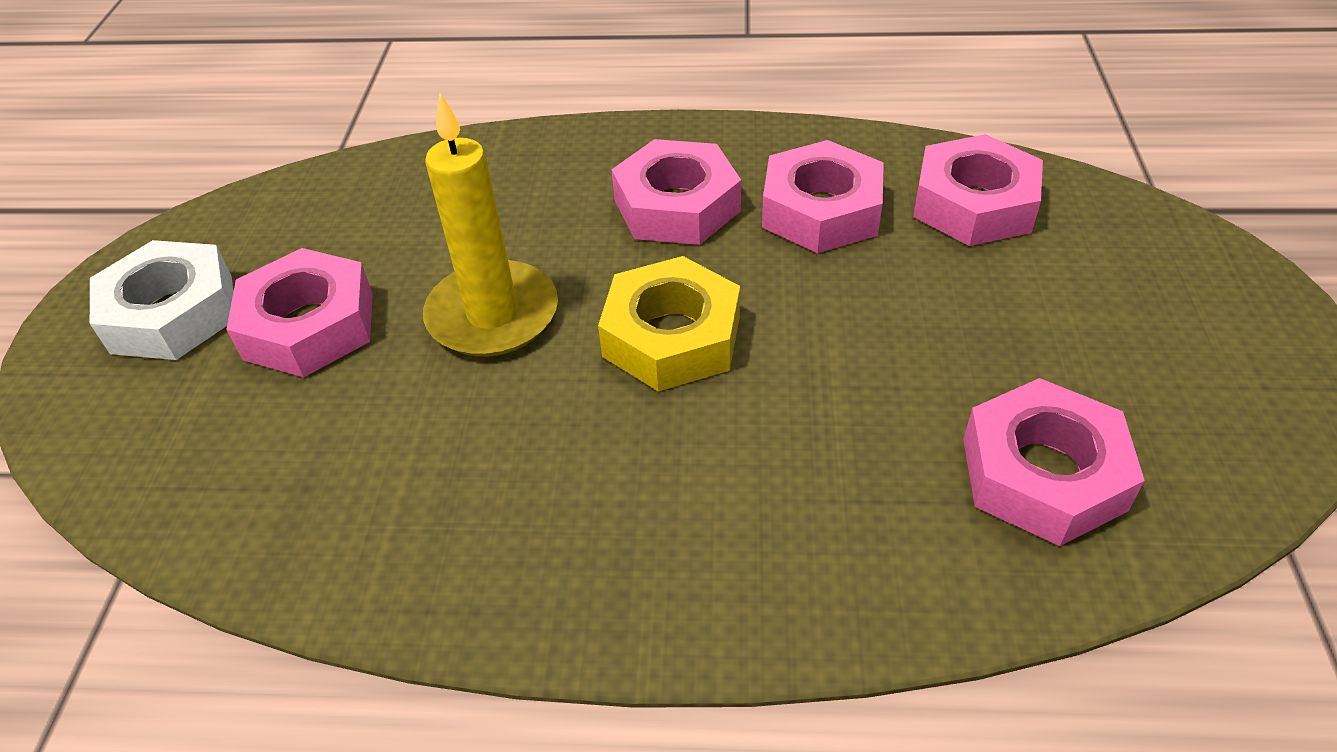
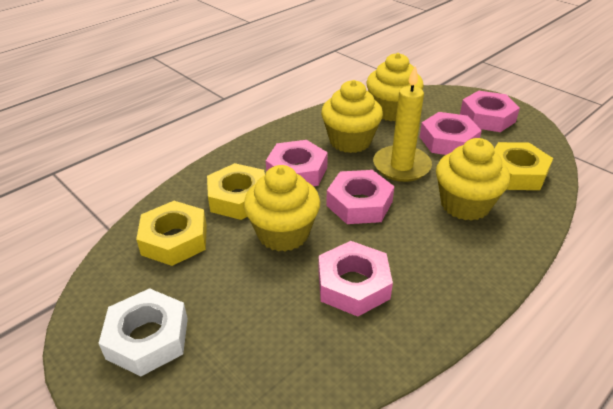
yellow cupcake: 0 -> 4
yellow nut: 1 -> 3

